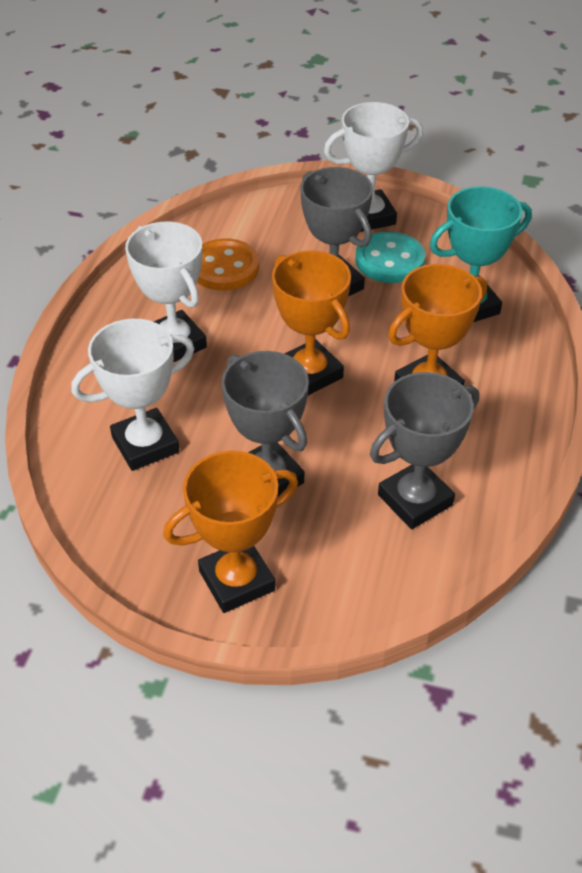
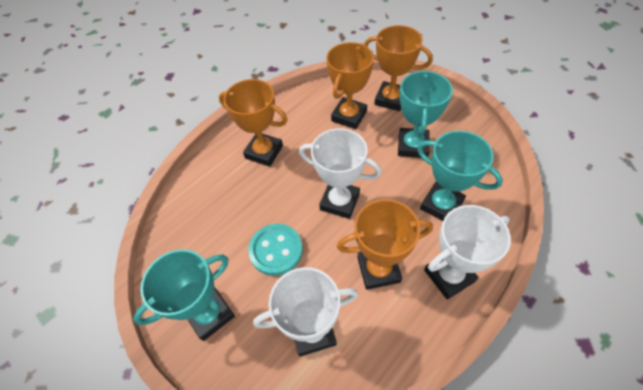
grey trophy: 3 -> 0
orange button: 1 -> 0
orange trophy: 3 -> 4
turquoise trophy: 1 -> 3

